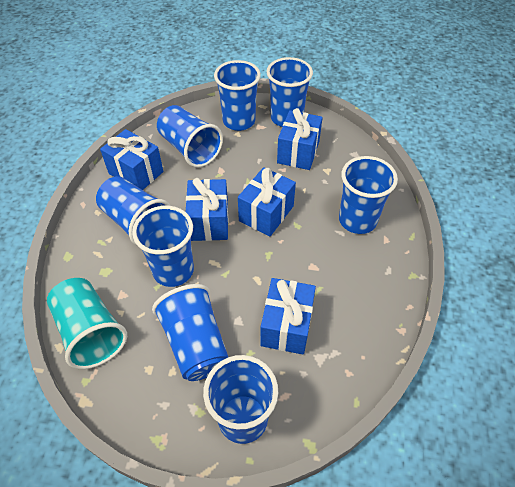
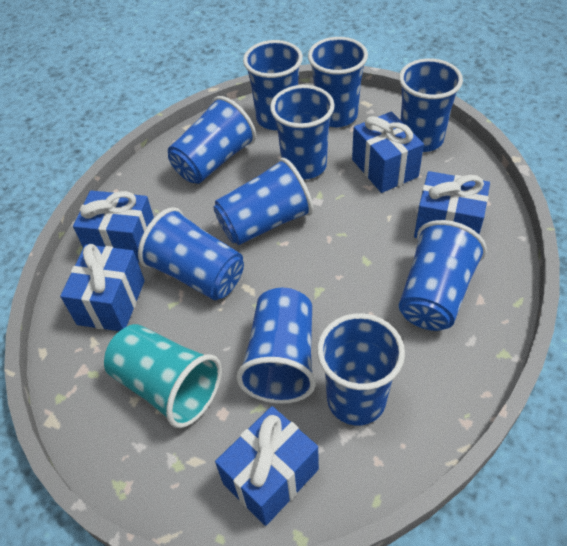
blue cup: 8 -> 10

